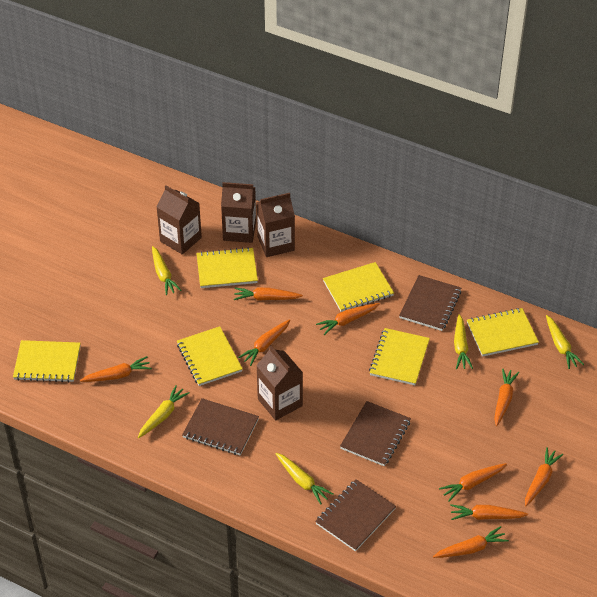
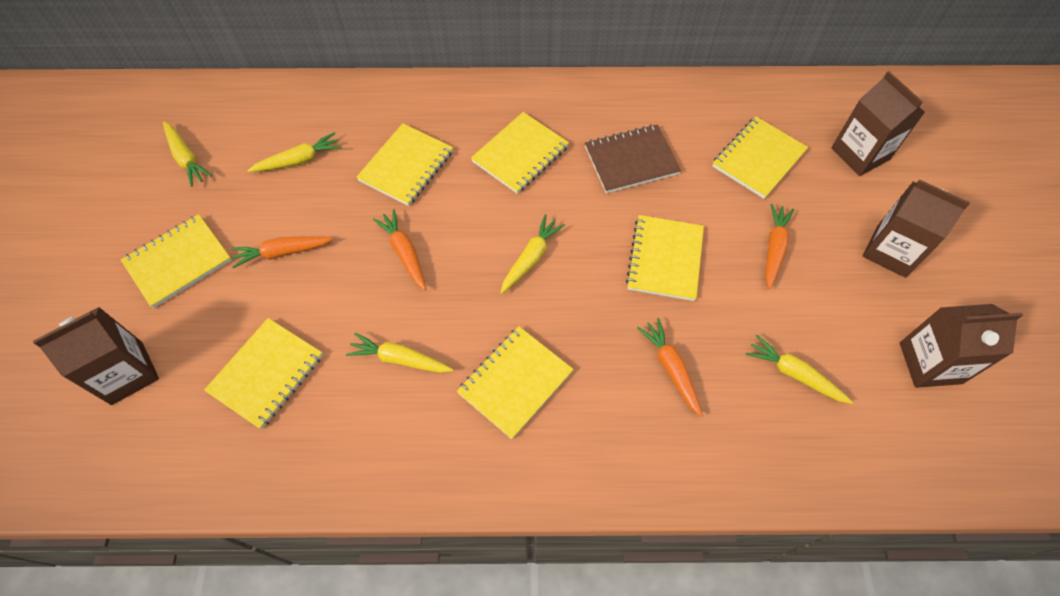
brown notebook: 4 -> 1
orange carrot: 9 -> 4
yellow notebook: 6 -> 7

